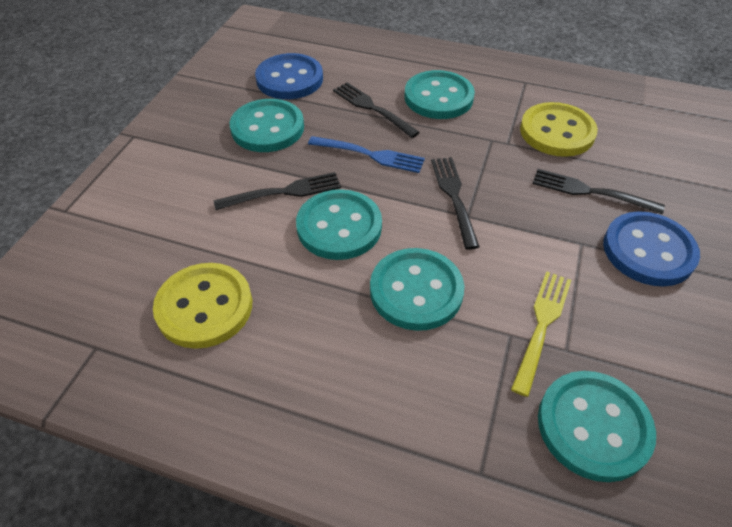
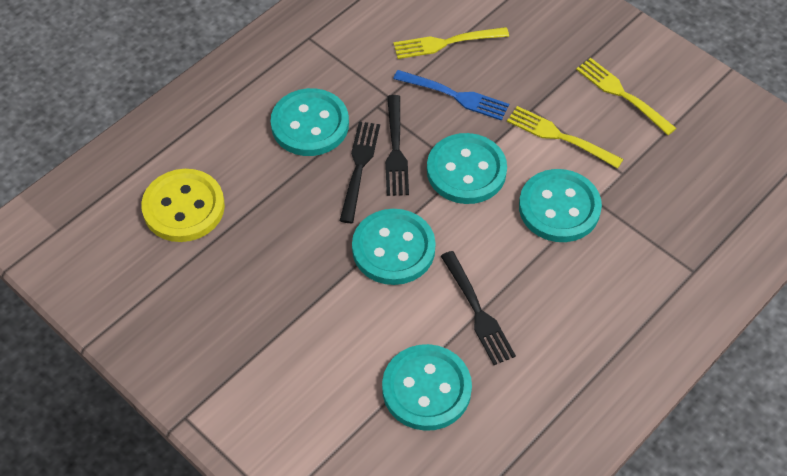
black fork: 4 -> 3
blue button: 2 -> 0
yellow button: 2 -> 1
yellow fork: 1 -> 3

